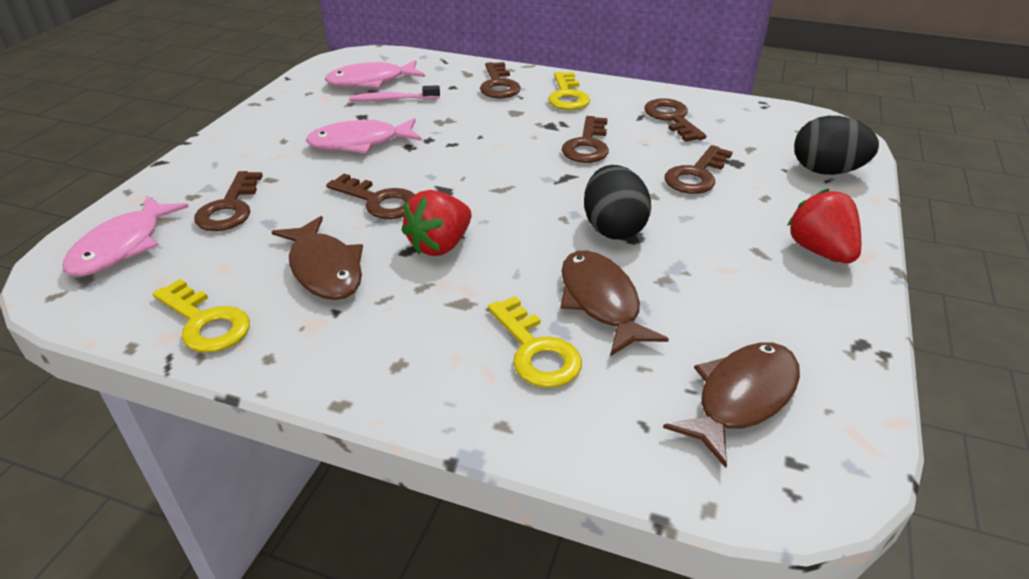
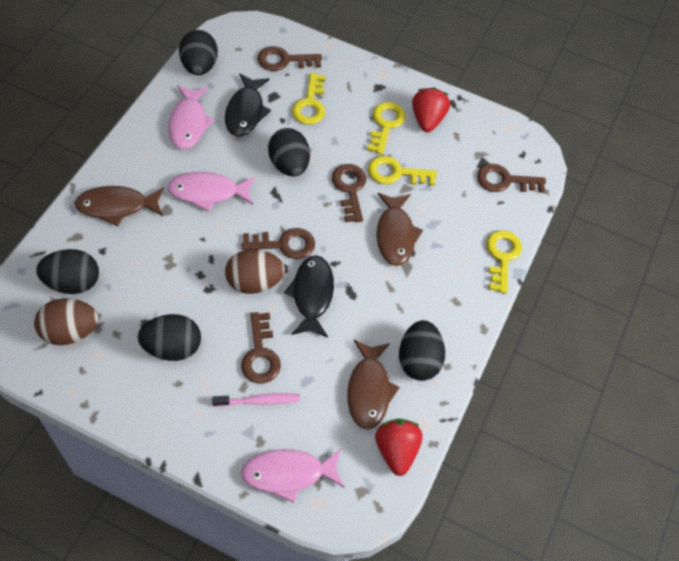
black egg: 2 -> 5
black fish: 0 -> 2
brown egg: 0 -> 2
brown key: 6 -> 5
yellow key: 3 -> 4

